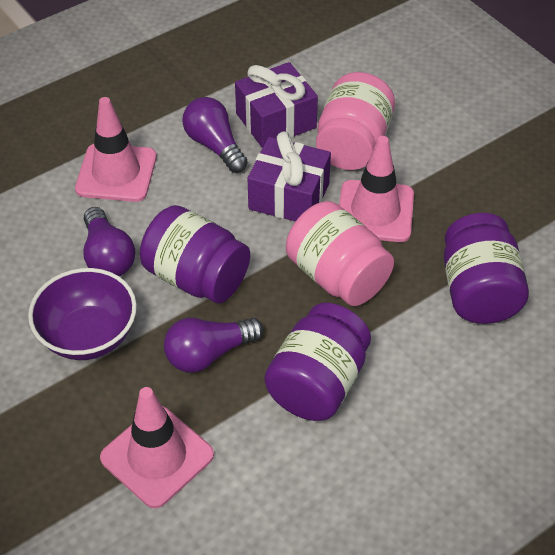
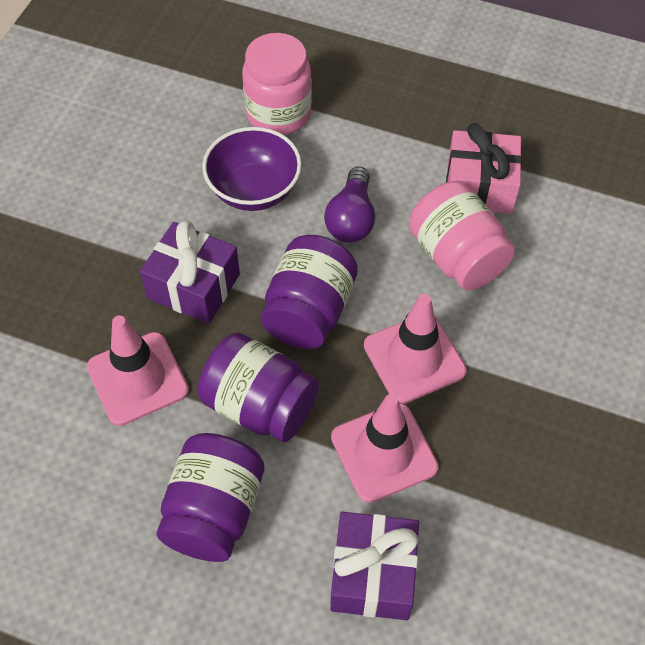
pink gift: 0 -> 1
purple light bulb: 3 -> 1

